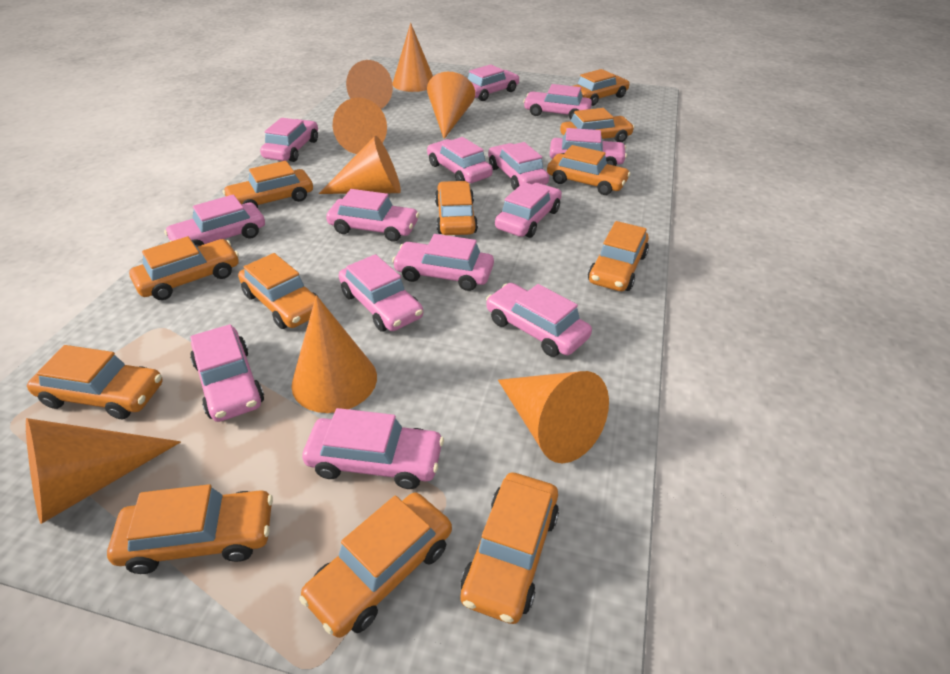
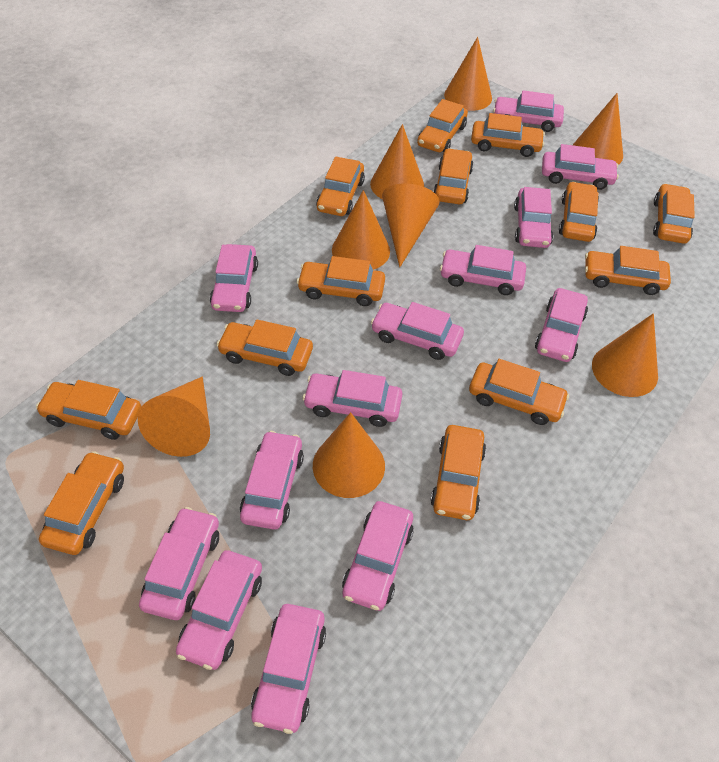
orange car: 12 -> 13
pink car: 14 -> 13

